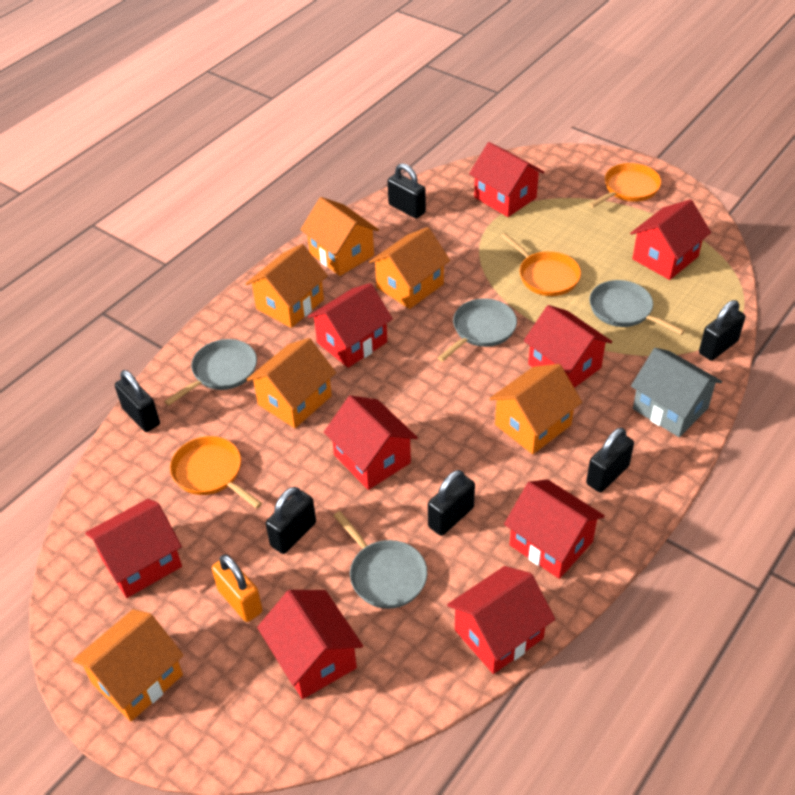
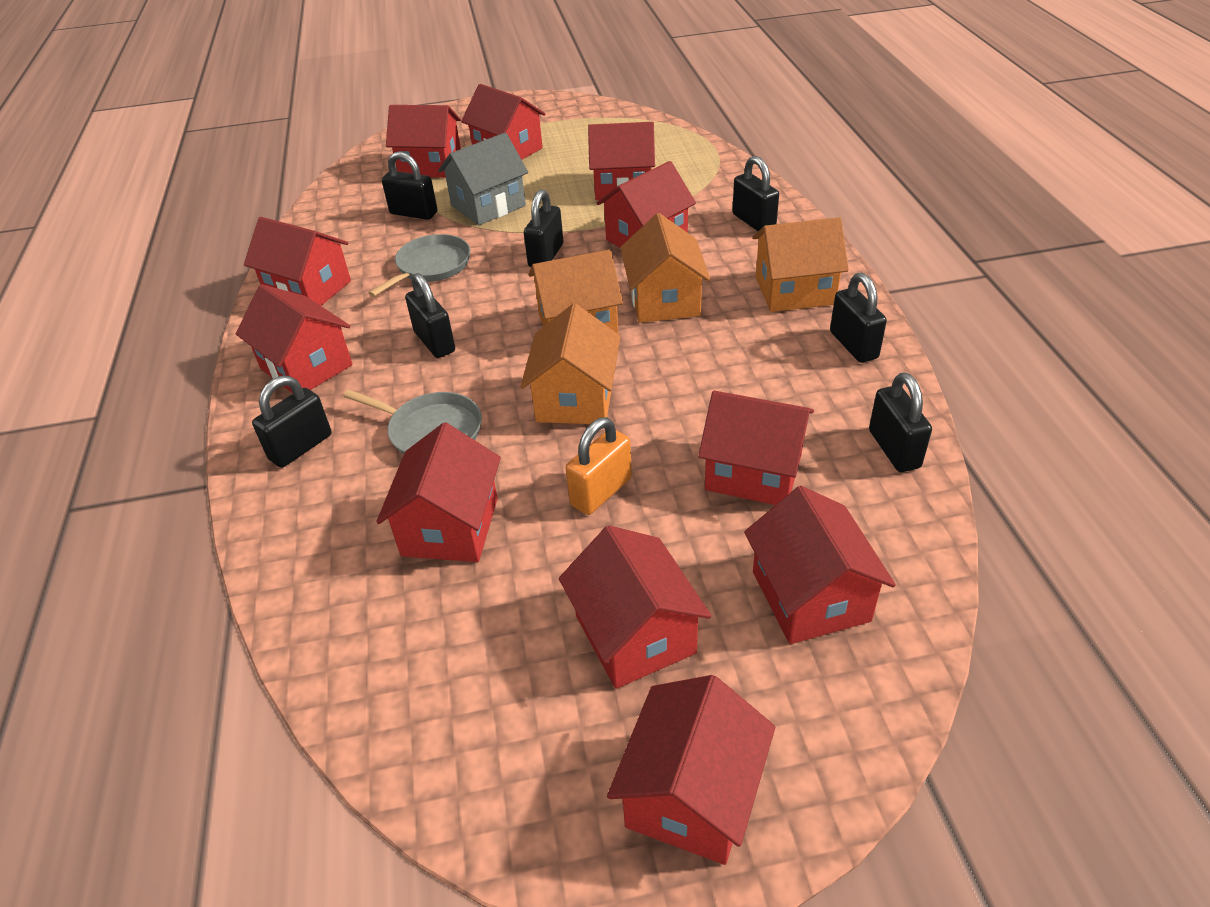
black padlock: 6 -> 7
grey pan: 4 -> 2
orange house: 6 -> 4
orange pan: 3 -> 0
red house: 9 -> 11

